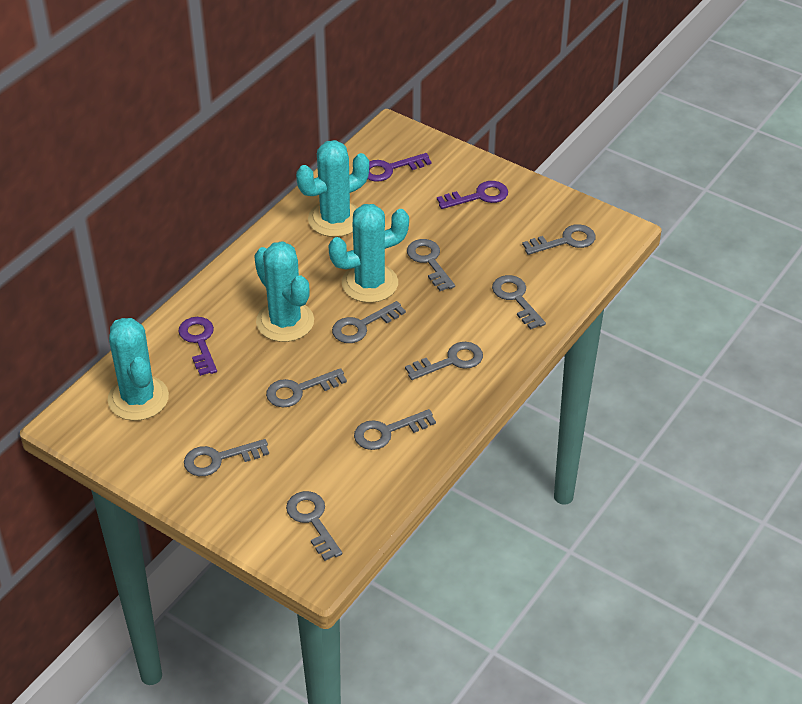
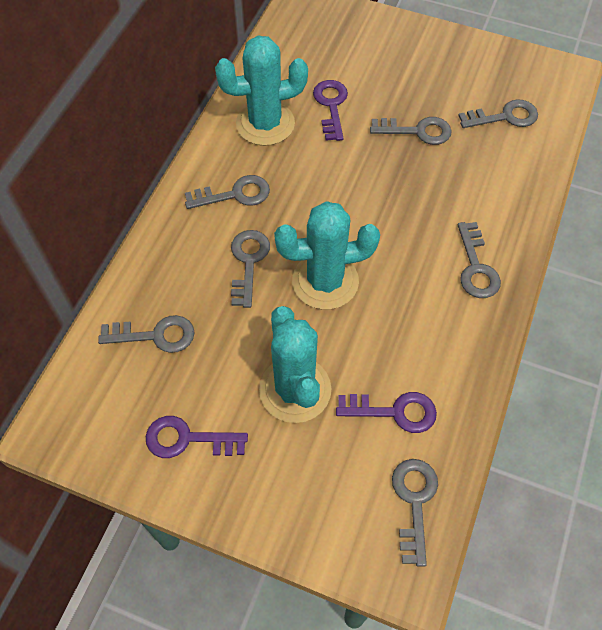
grey key: 9 -> 7
turquoise cactus: 4 -> 3

